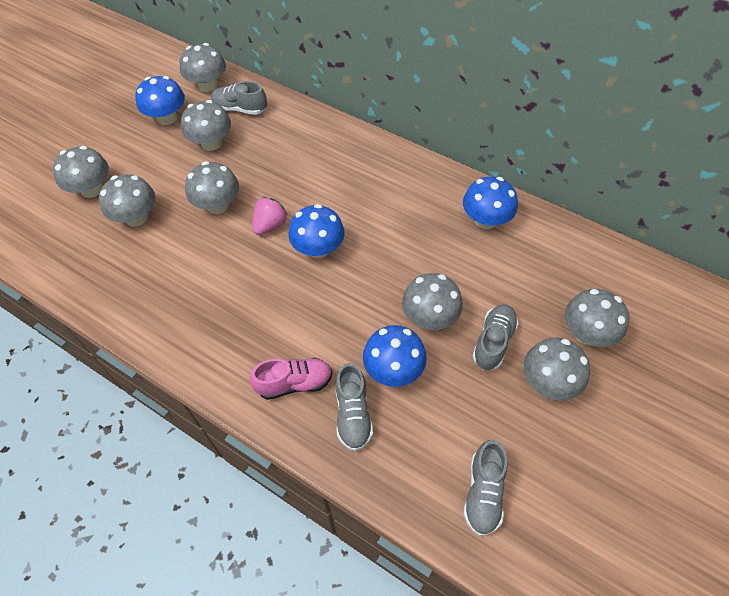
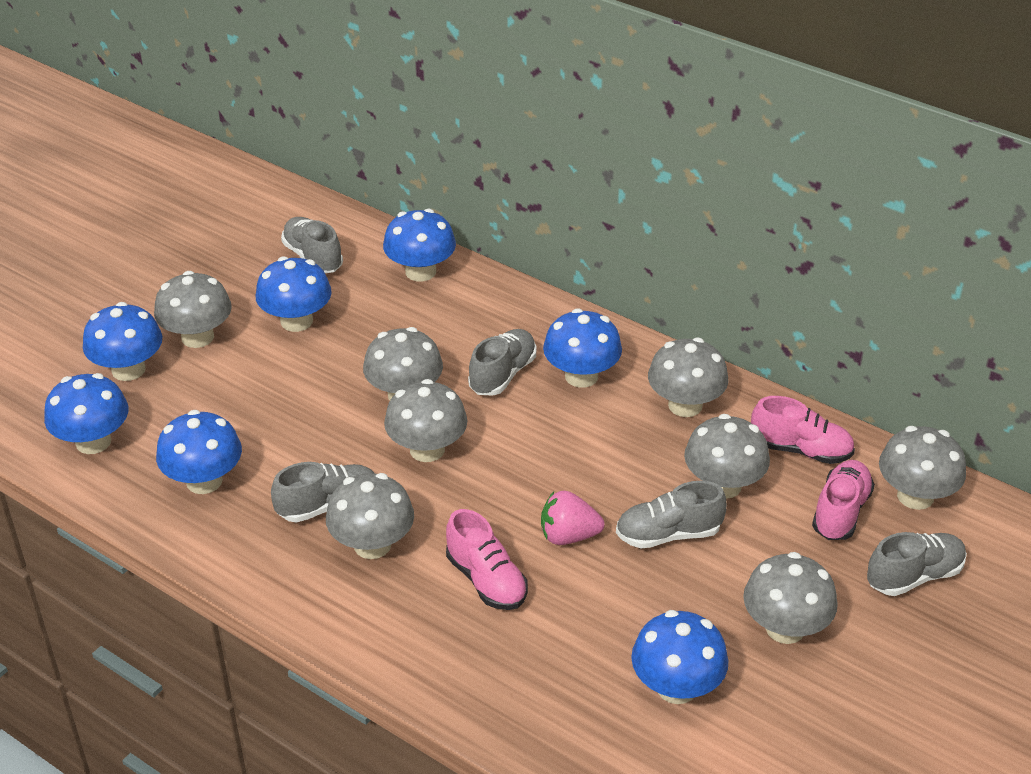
blue mushroom: 4 -> 7
grey shoe: 4 -> 5
pink shoe: 1 -> 3

